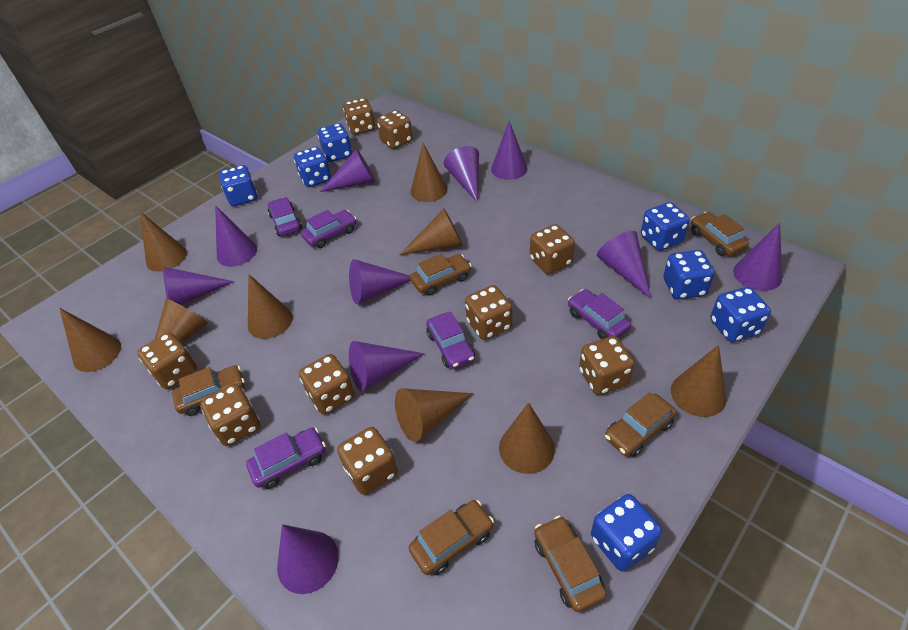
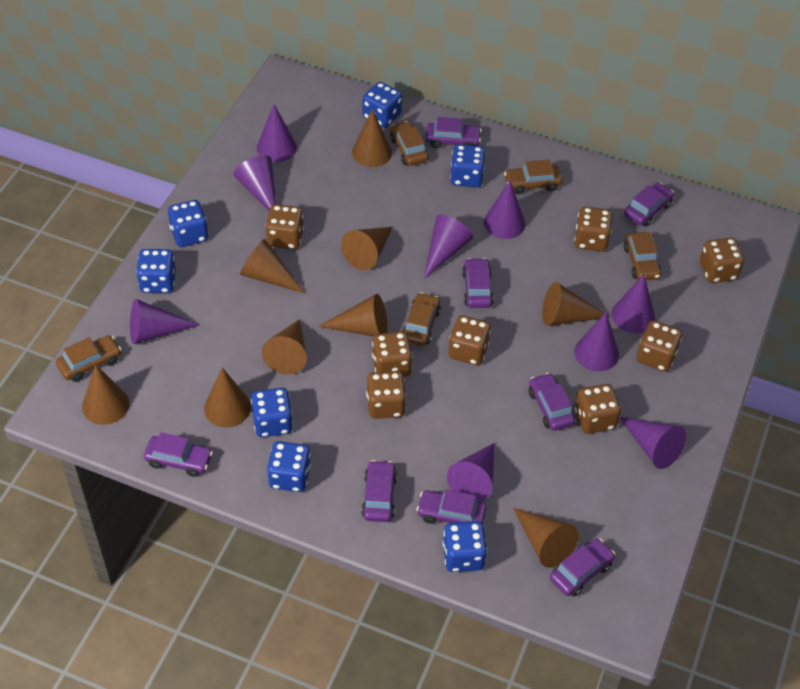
brown car: 6 -> 5
brown dice: 9 -> 8
purple car: 5 -> 8
purple cone: 10 -> 9

